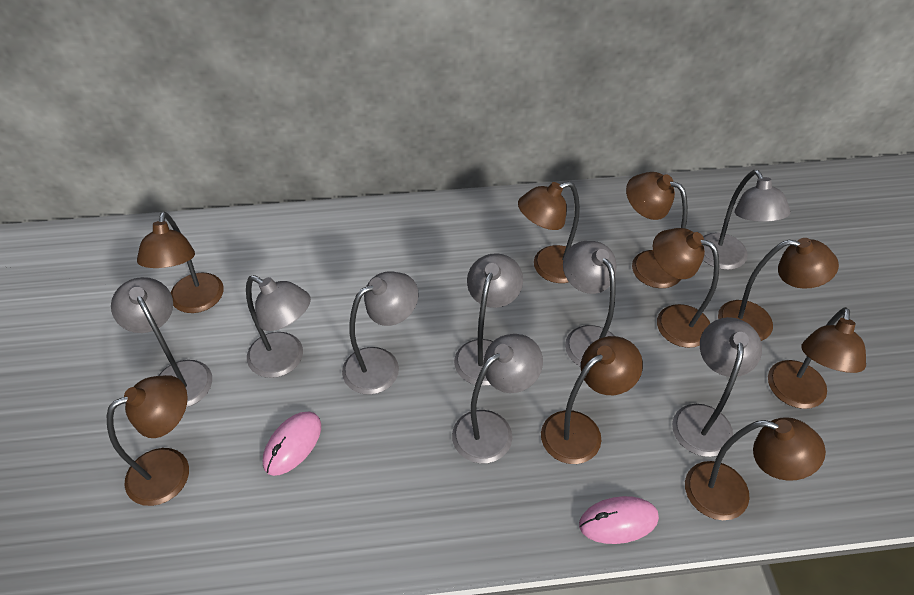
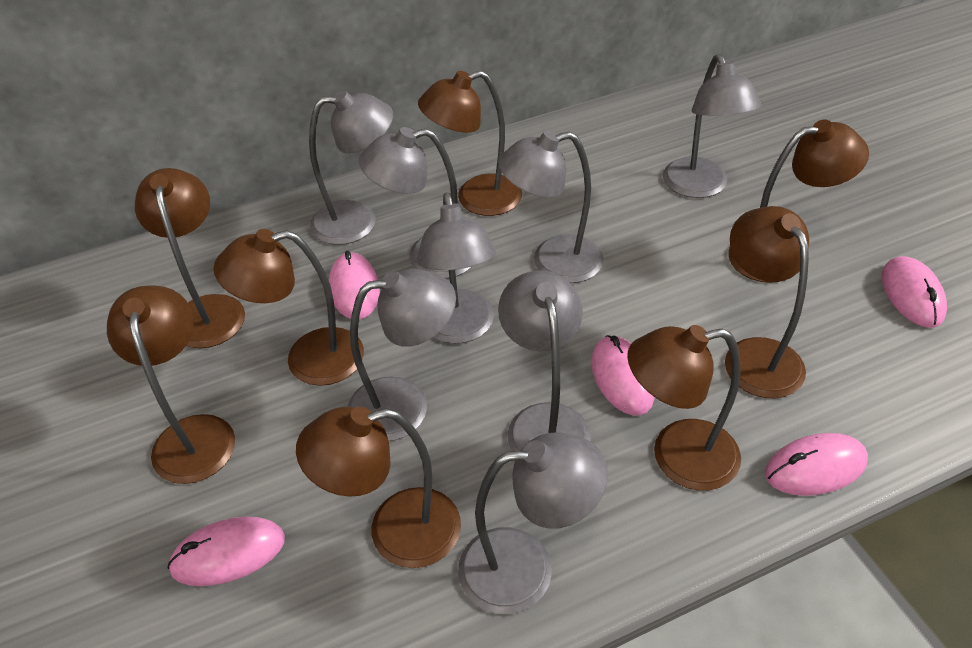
brown lamp: 9 -> 8
pink mouse: 2 -> 5

